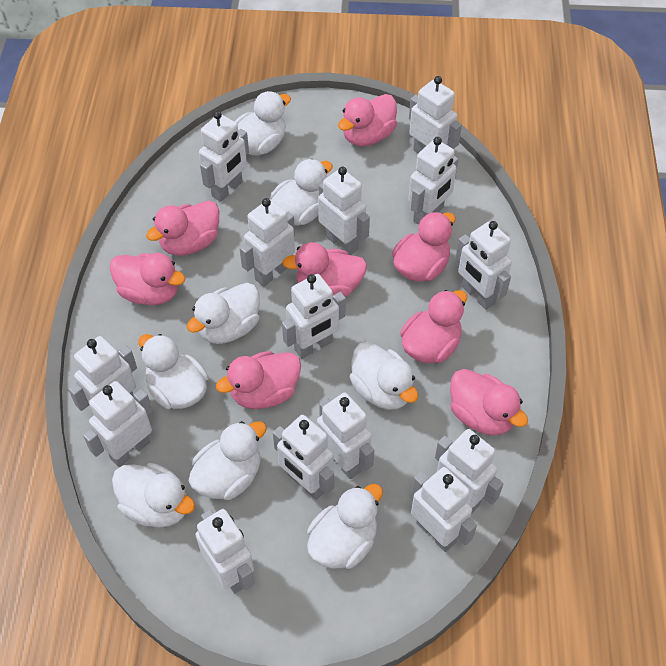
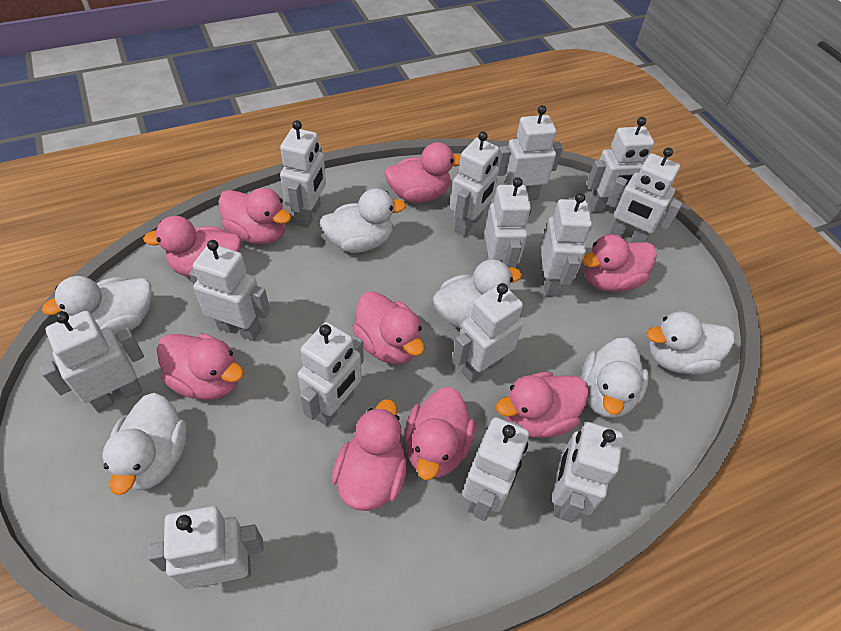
pink duck: 8 -> 9
white duck: 8 -> 6

